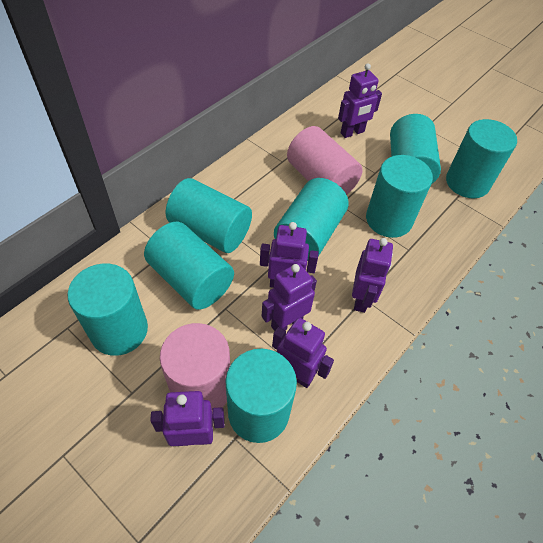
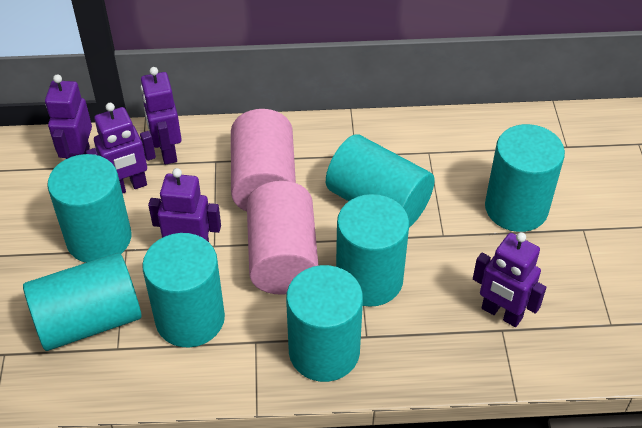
purple robot: 6 -> 5
turquoise cylinder: 8 -> 7

